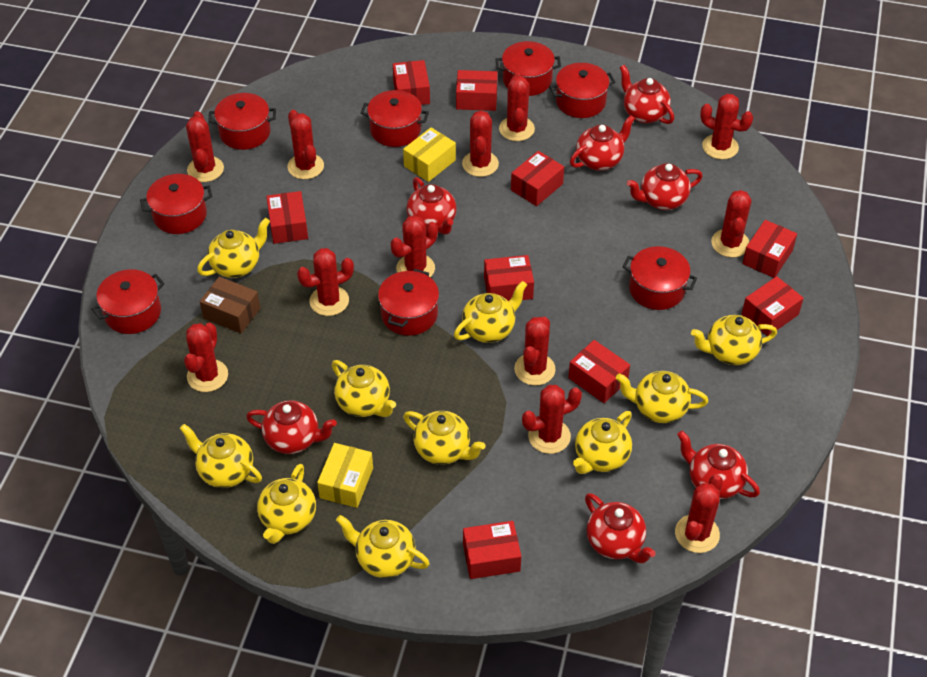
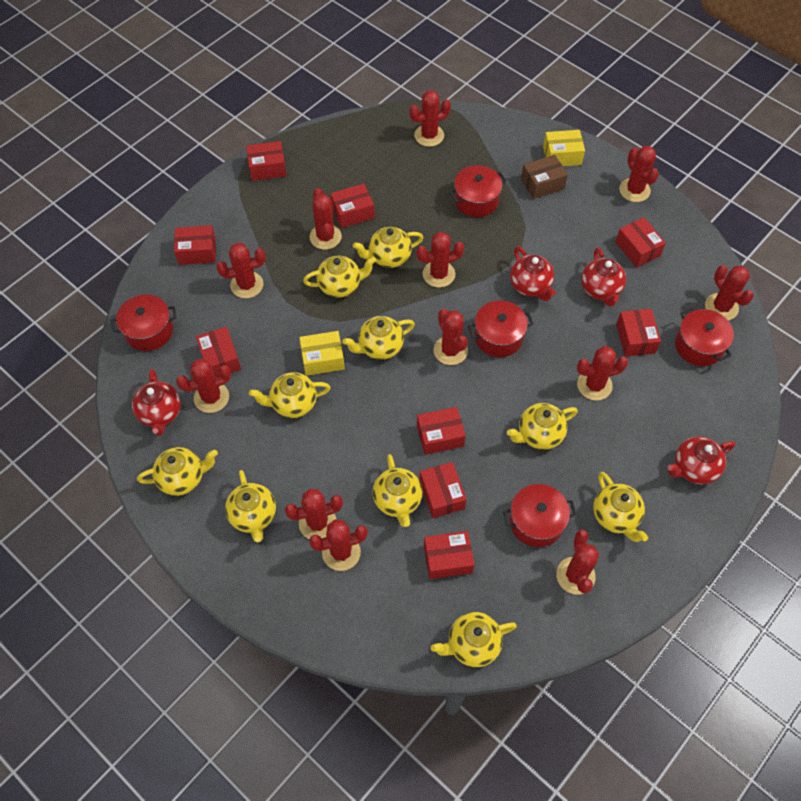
red pot: 8 -> 5
red teapot: 7 -> 4

